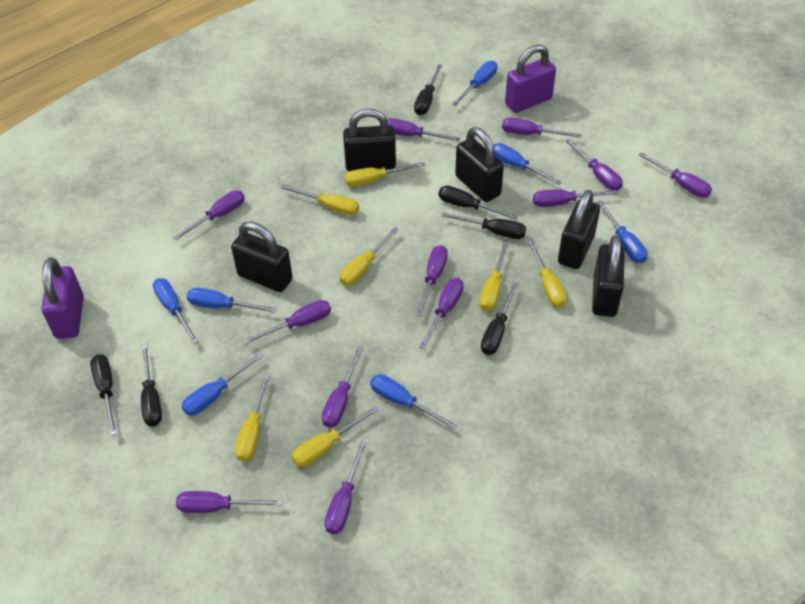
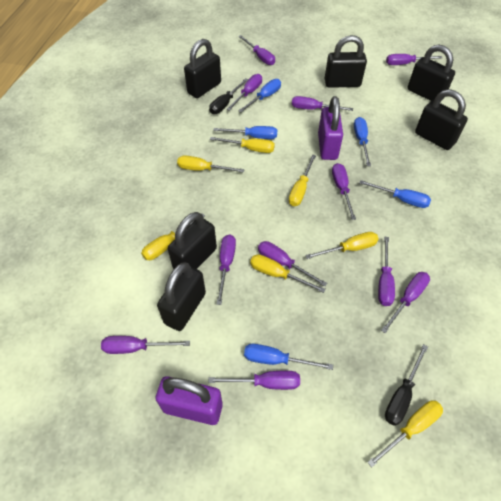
black padlock: 5 -> 6
black screwdriver: 6 -> 2
blue screwdriver: 7 -> 5
purple screwdriver: 12 -> 11

